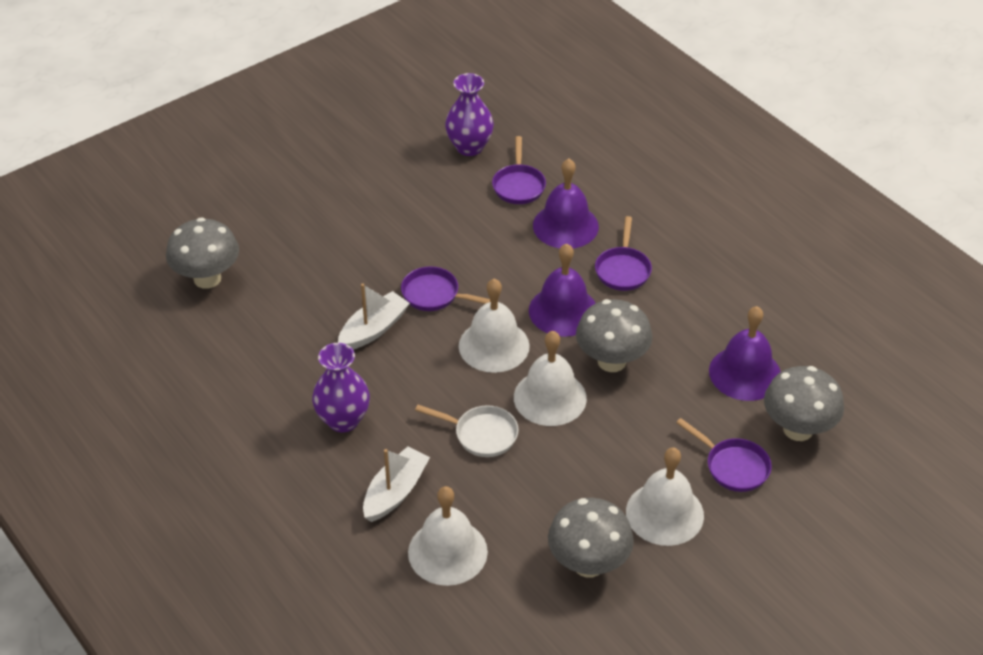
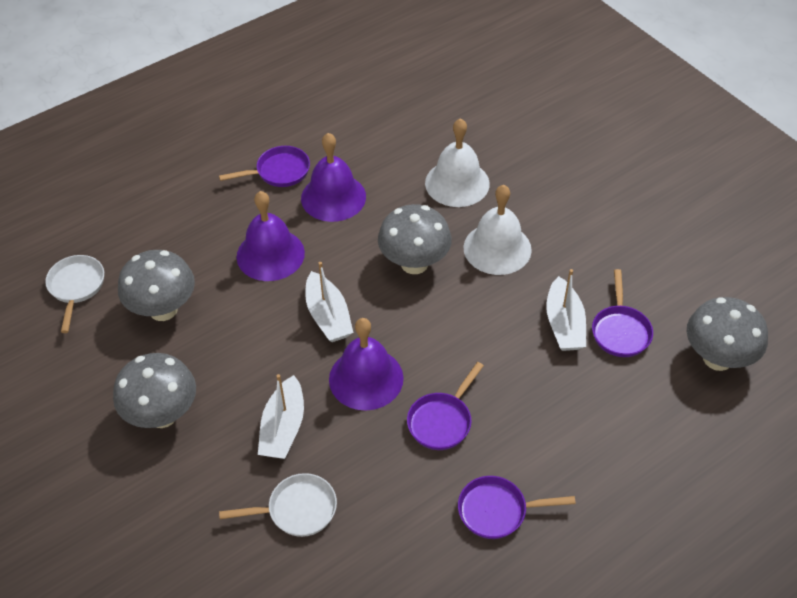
purple vase: 2 -> 0
white bell: 4 -> 2
white boat: 2 -> 3
white pan: 1 -> 2

